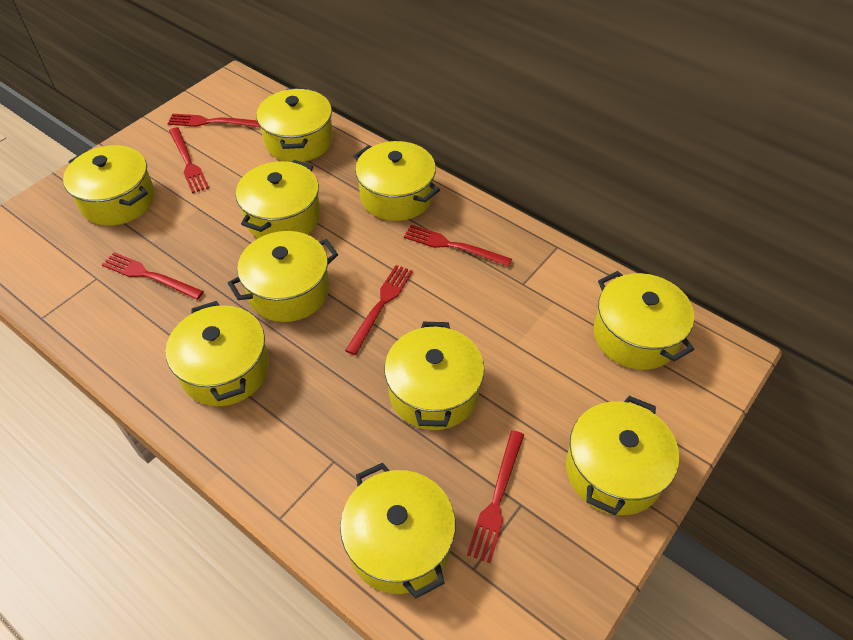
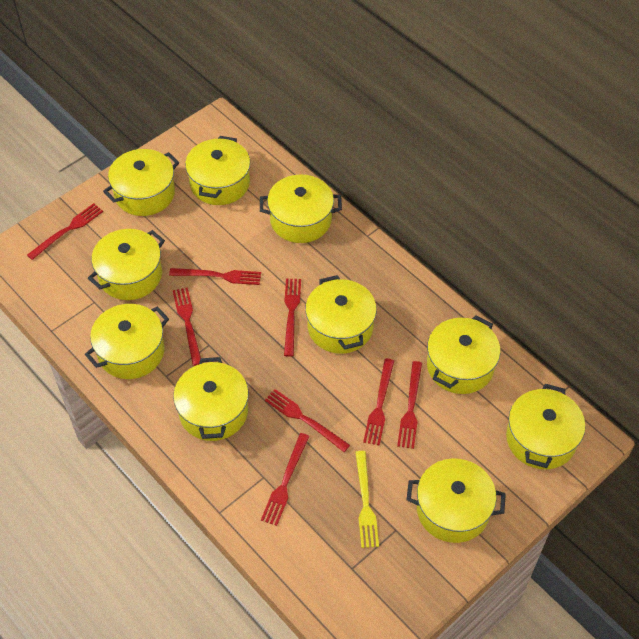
red fork: 6 -> 8
yellow fork: 0 -> 1

